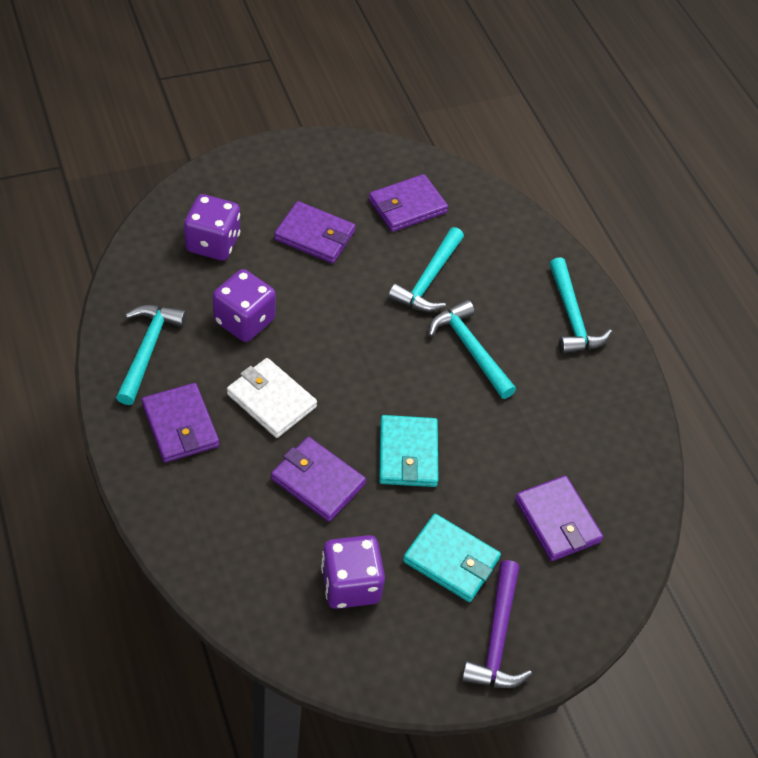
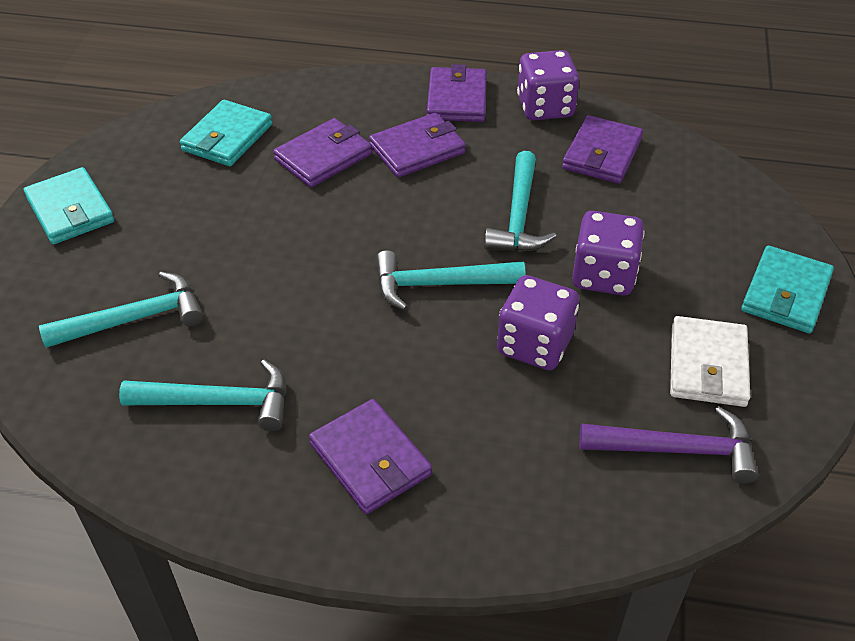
turquoise wallet: 2 -> 3

